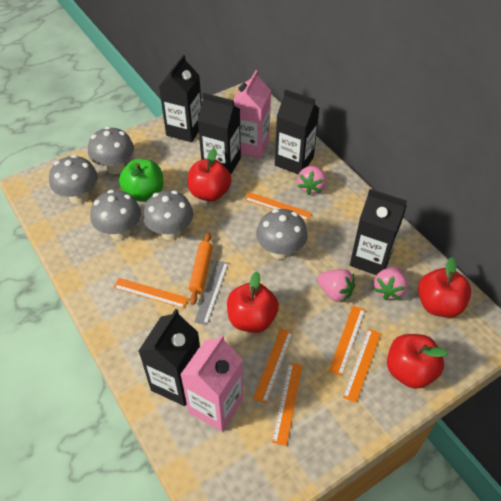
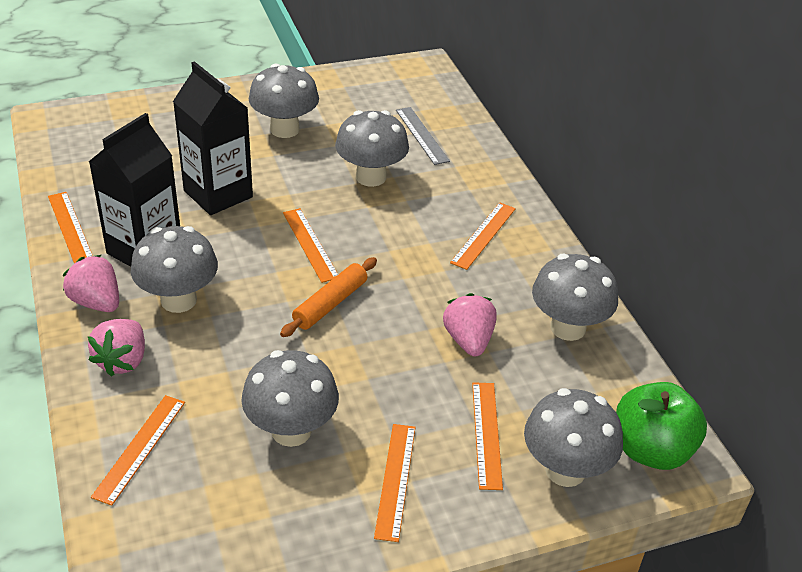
black carton: 5 -> 2
grey mushroom: 5 -> 6
pink carton: 2 -> 0
red apple: 4 -> 0

